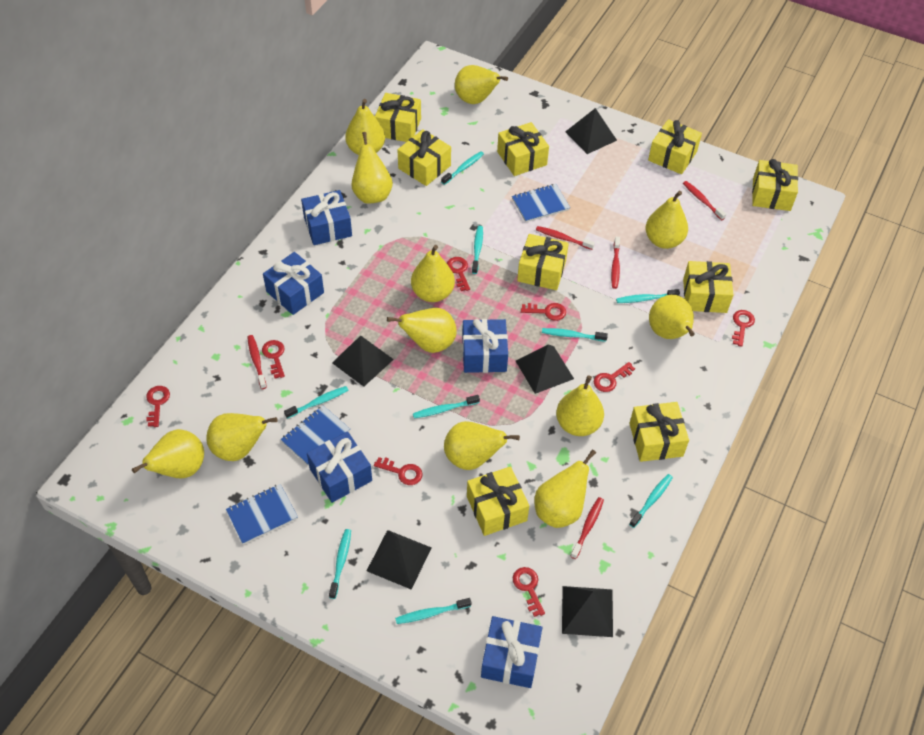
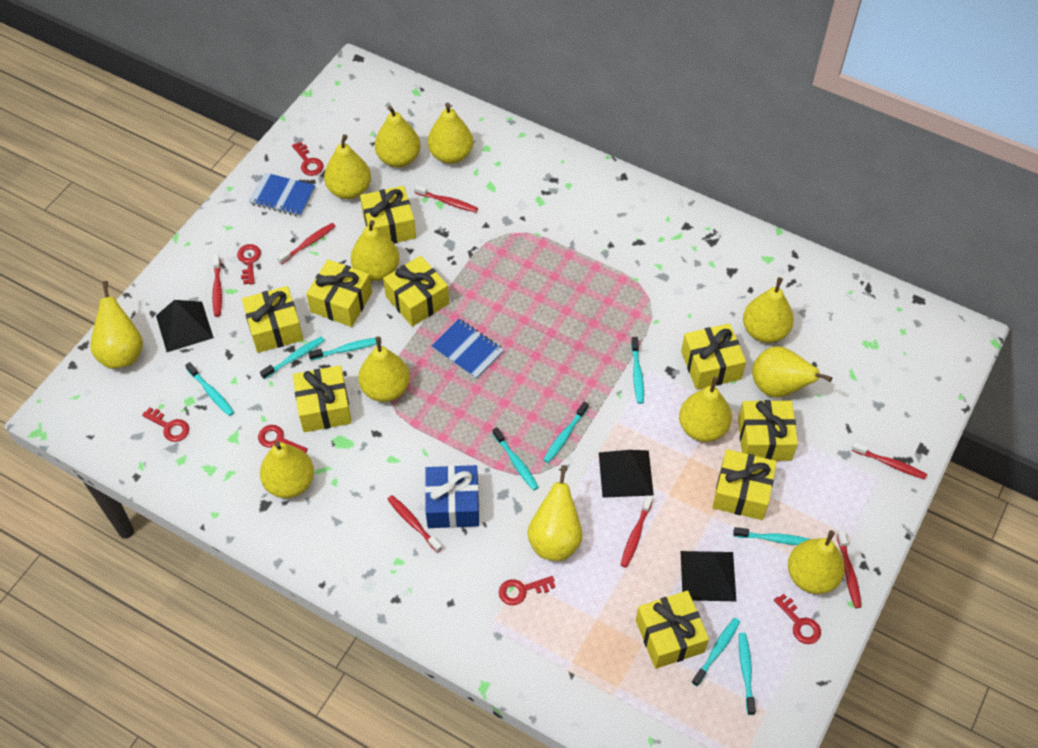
black pyramid: 5 -> 3
blue gift: 5 -> 1
blue notebook: 3 -> 2
red key: 8 -> 6
red toothbrush: 5 -> 7

